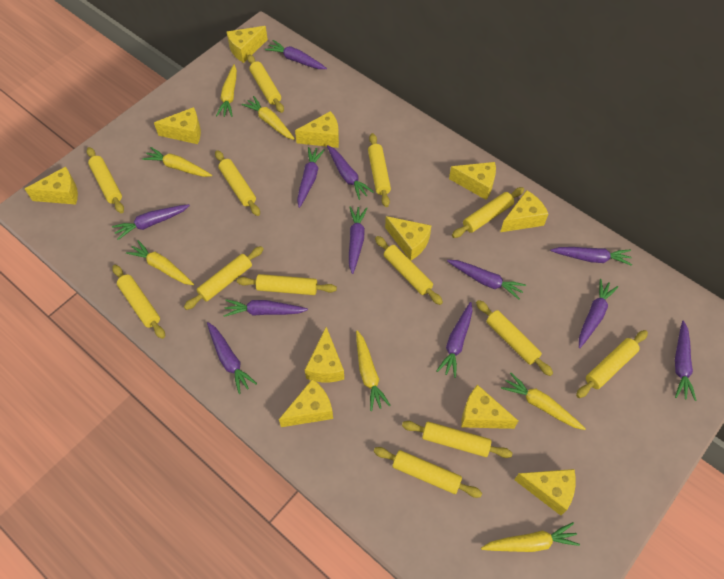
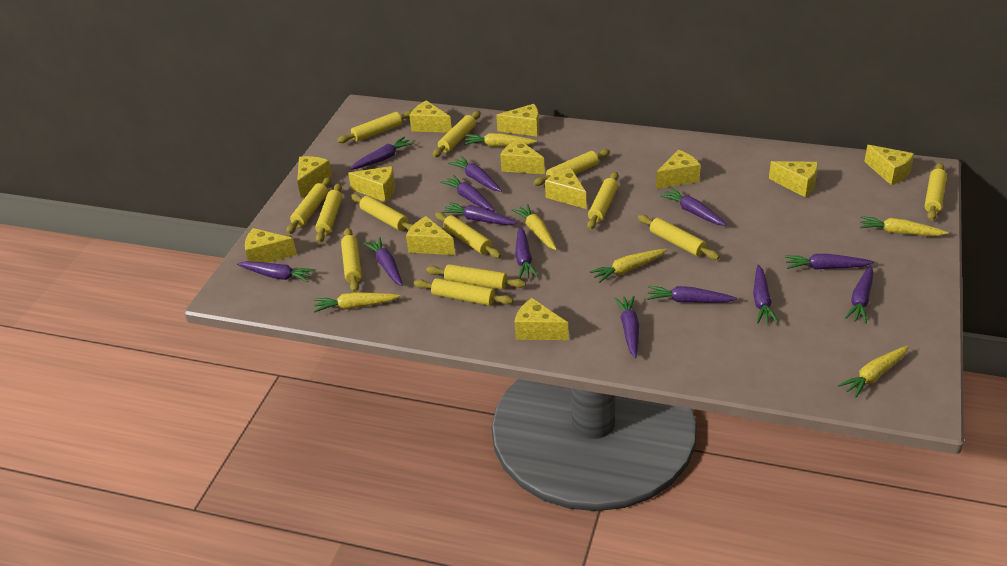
purple carrot: 12 -> 13
yellow carrot: 7 -> 6
yellow cheese: 11 -> 12

